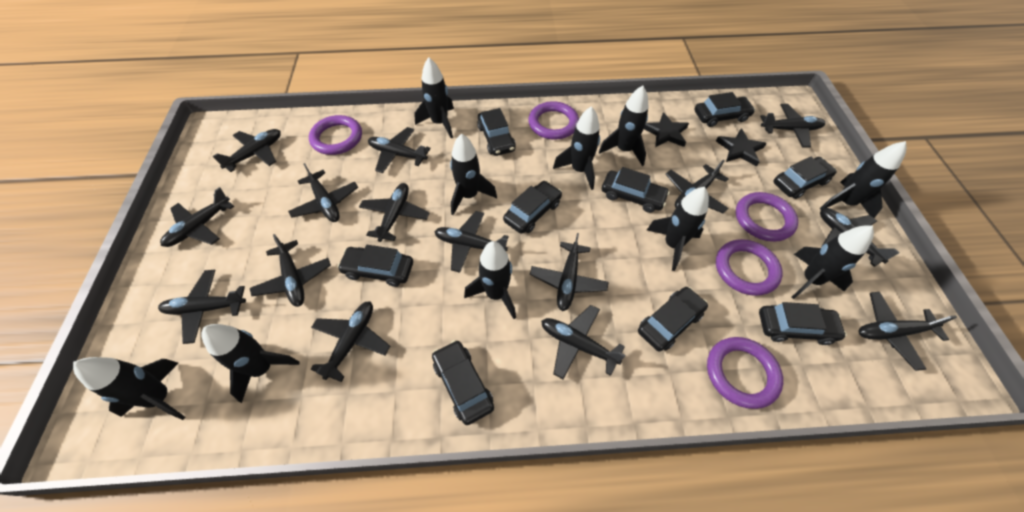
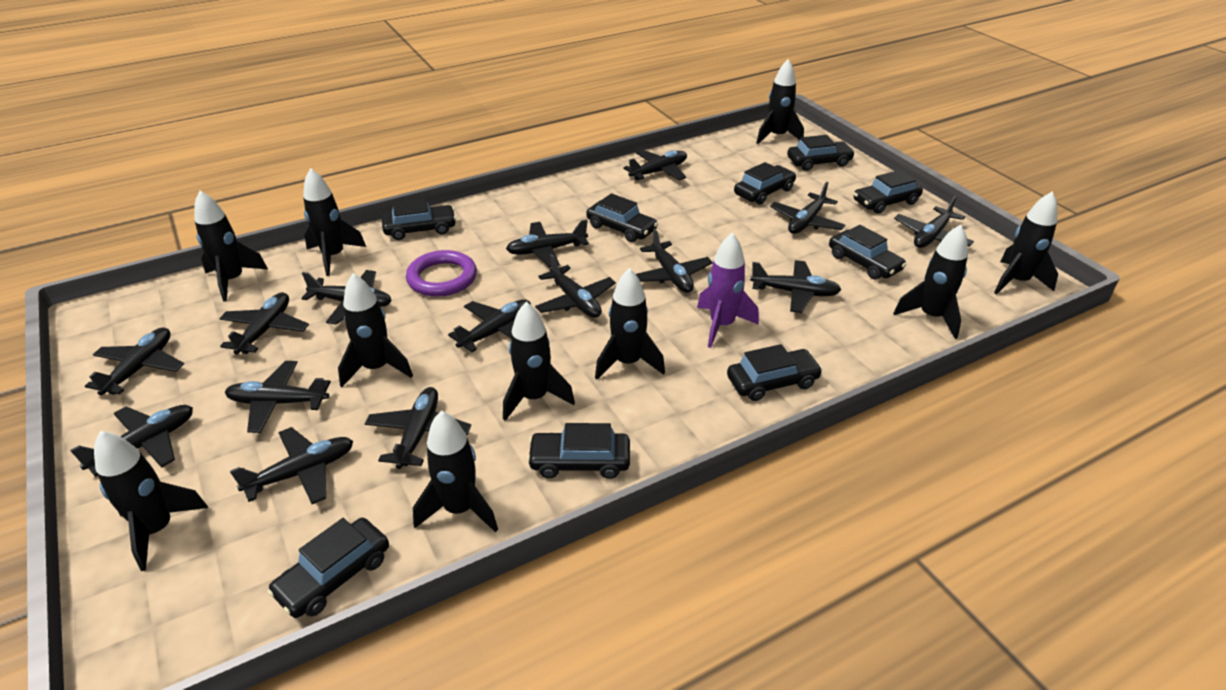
black star: 2 -> 0
purple ring: 5 -> 1
purple rocket: 0 -> 1

